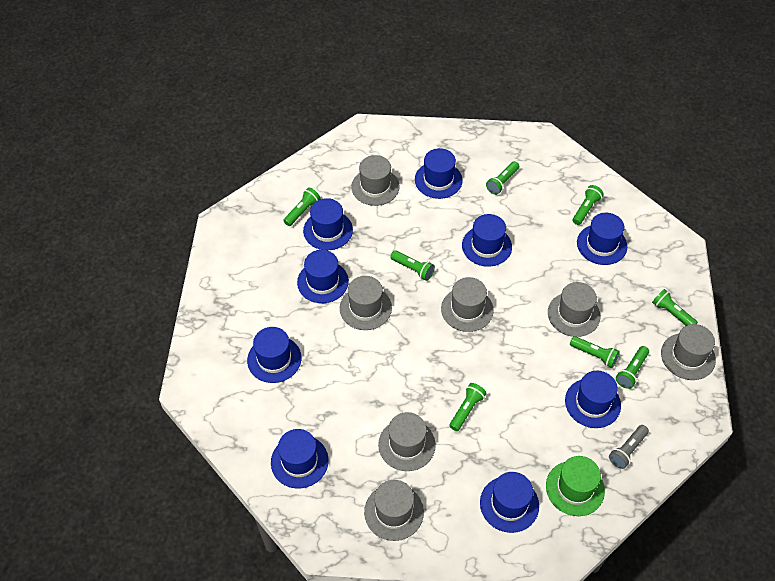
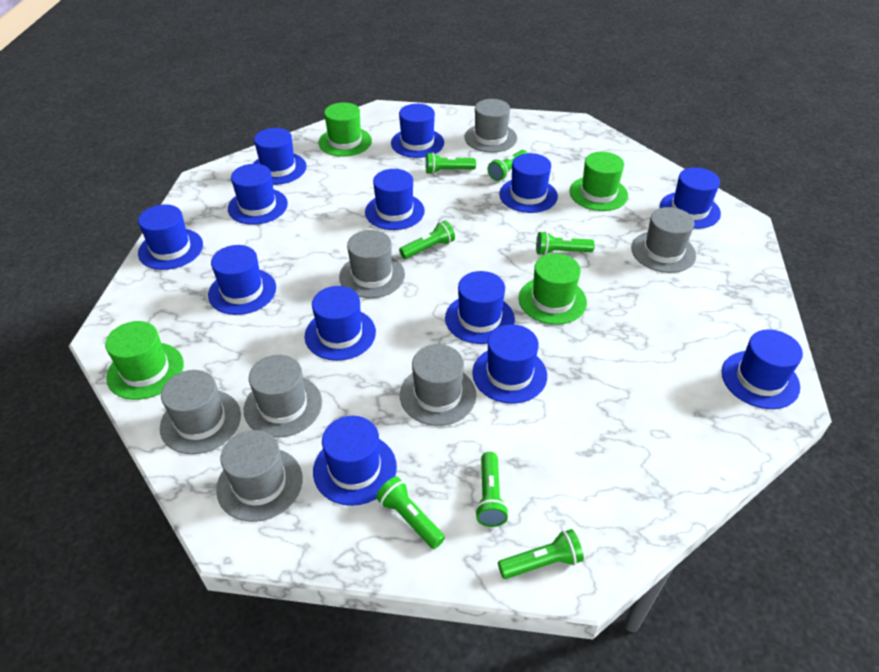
blue hat: 9 -> 13
green flashlight: 8 -> 7
green hat: 1 -> 4
grey flashlight: 1 -> 0

